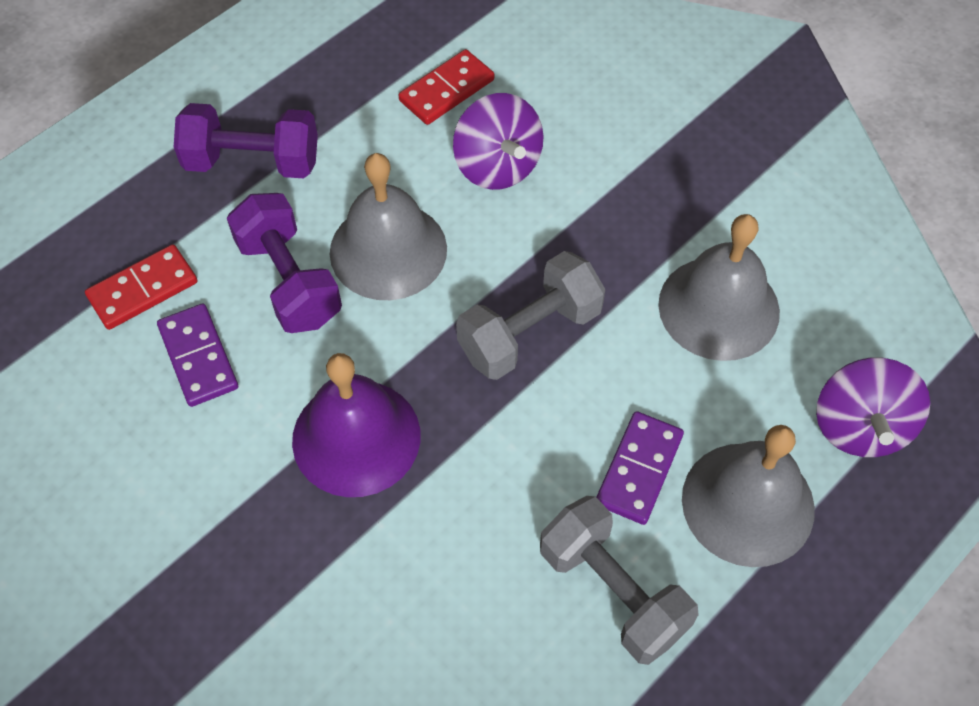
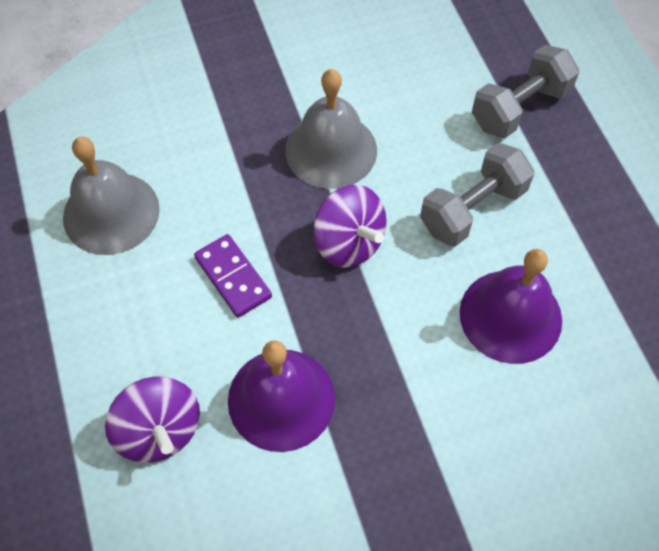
grey bell: 3 -> 2
purple bell: 1 -> 2
purple domino: 2 -> 1
purple dumbbell: 2 -> 0
red domino: 2 -> 0

